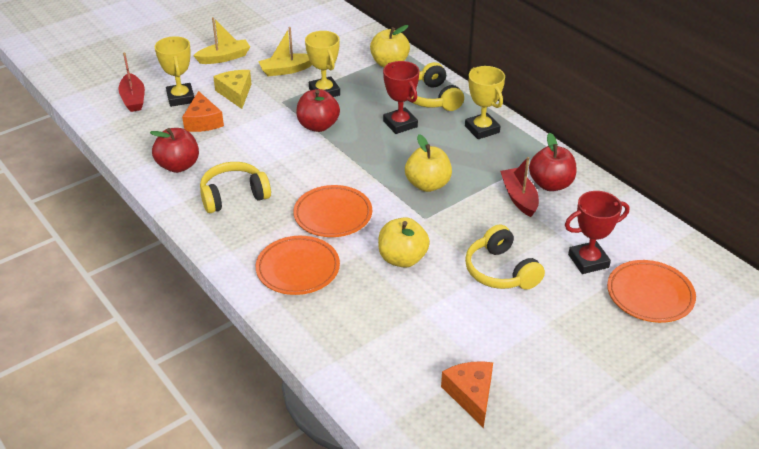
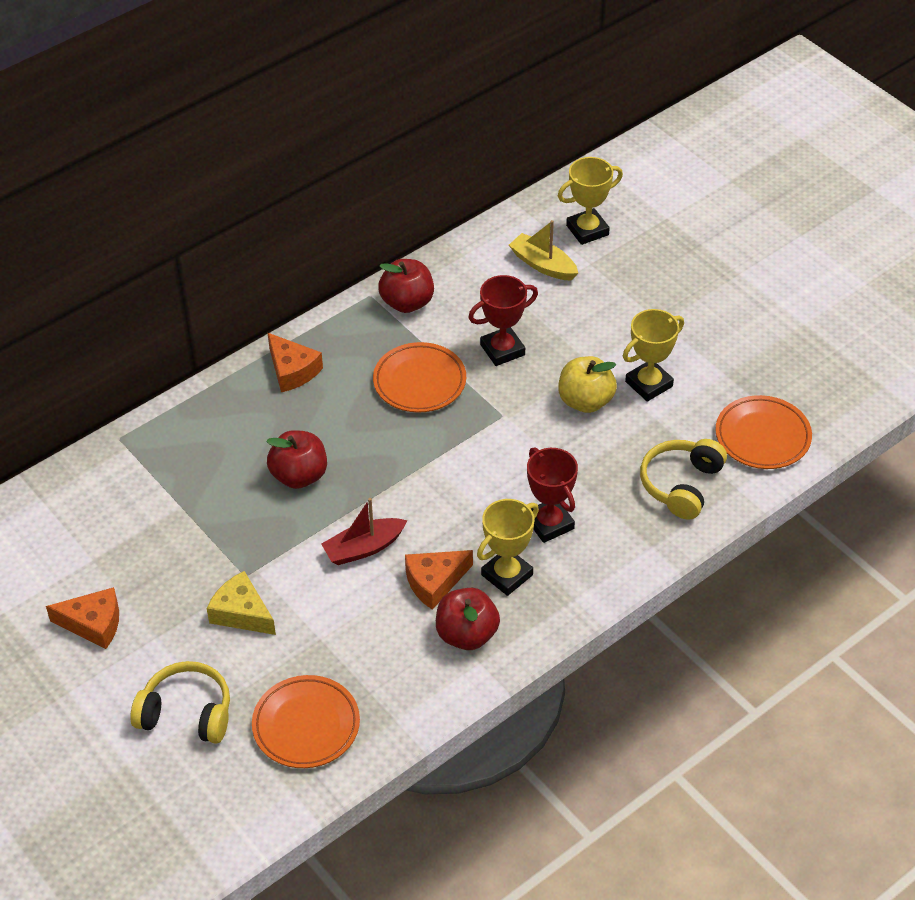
orange cheese: 2 -> 3
red boat: 2 -> 1
yellow apple: 3 -> 1
yellow boat: 2 -> 1
yellow headphones: 3 -> 2

